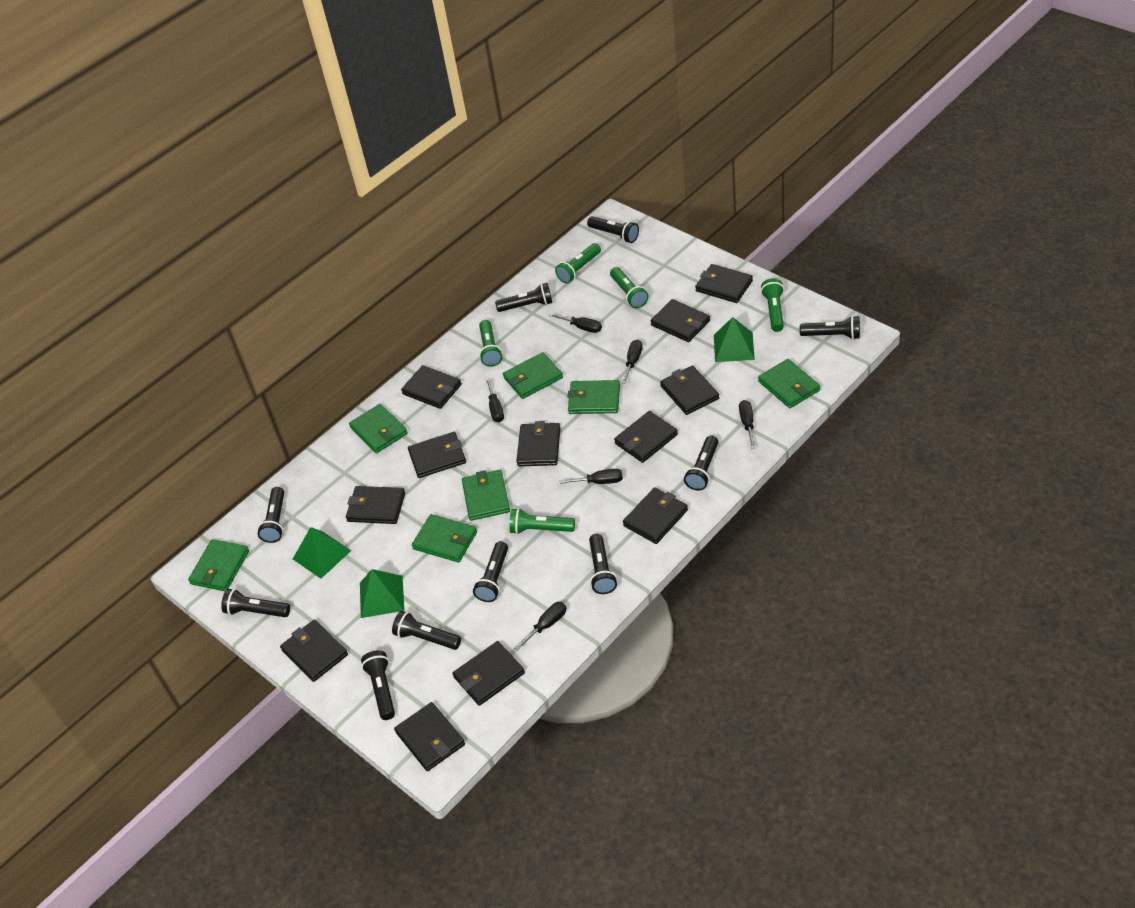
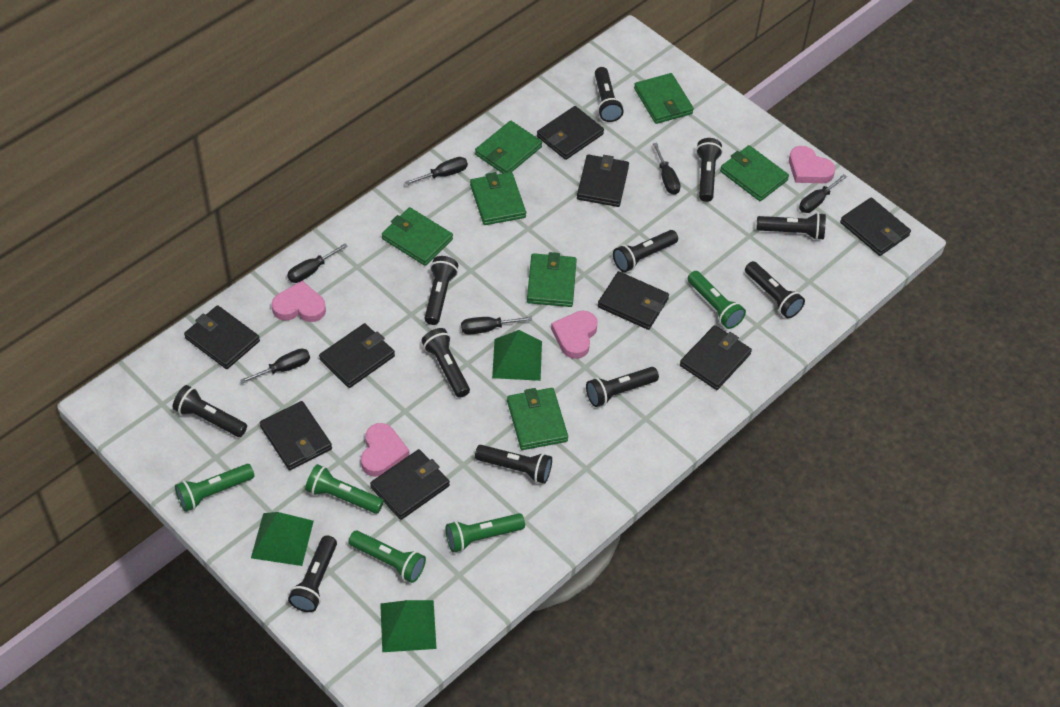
black flashlight: 10 -> 11
black wallet: 12 -> 9
pink heart: 0 -> 4

